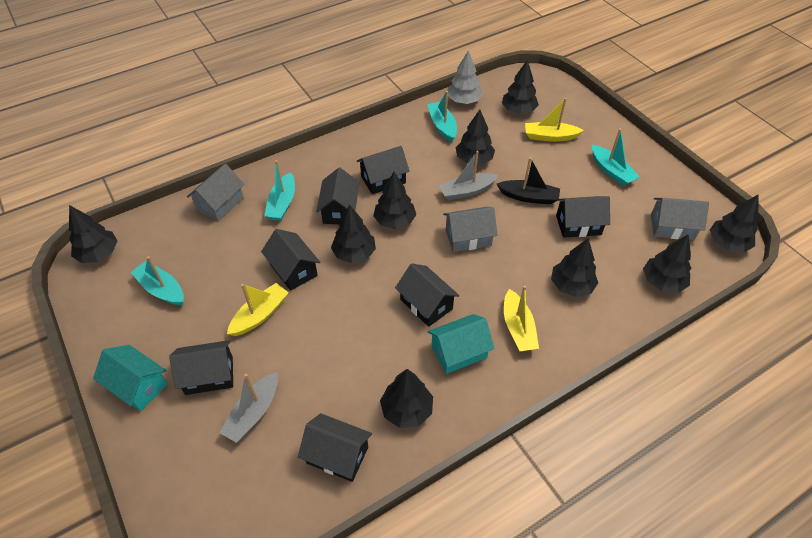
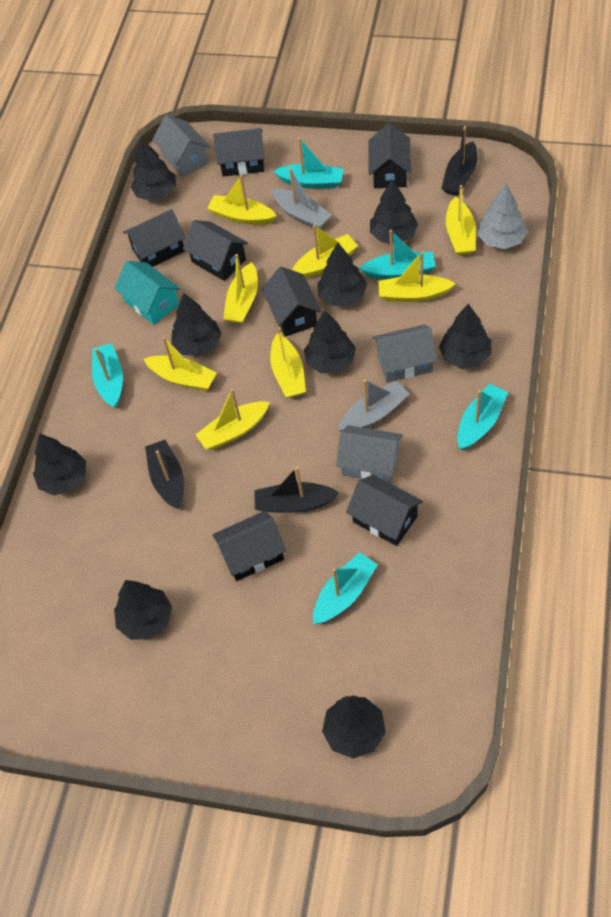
black boat: 1 -> 3
turquoise boat: 4 -> 5
turquoise house: 2 -> 1
yellow boat: 3 -> 8

